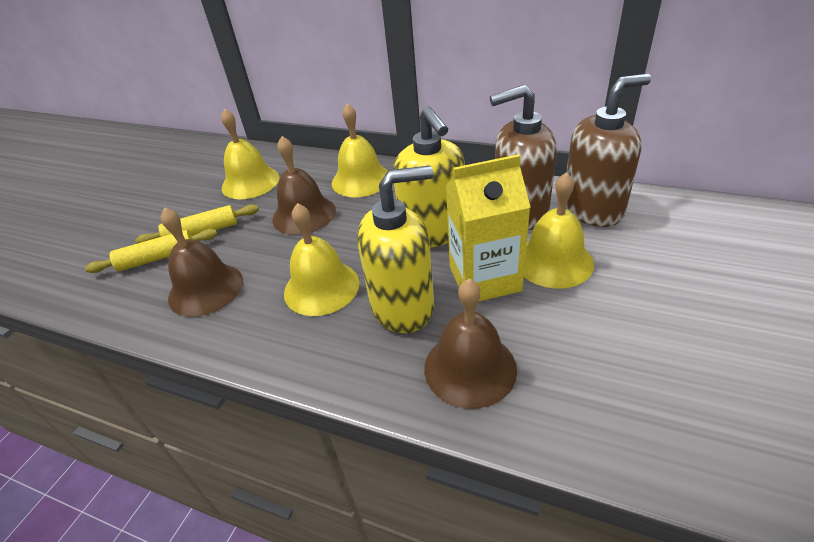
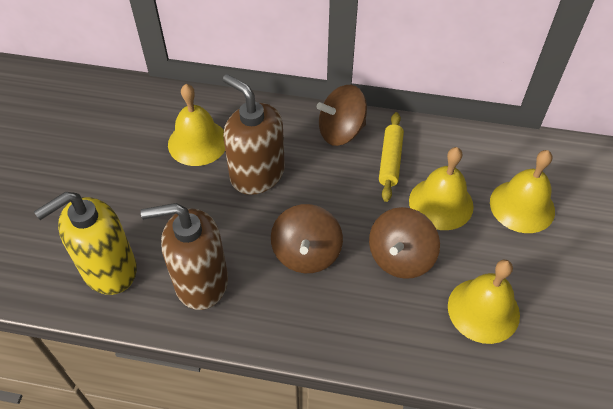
brown bell: 3 -> 0
brown spinning top: 0 -> 3
yellow carton: 1 -> 0
yellow rolling pin: 2 -> 1
yellow soap dispenser: 2 -> 1

